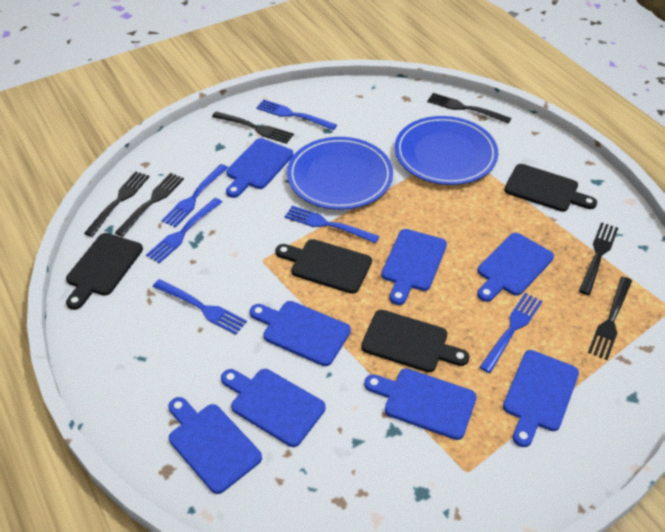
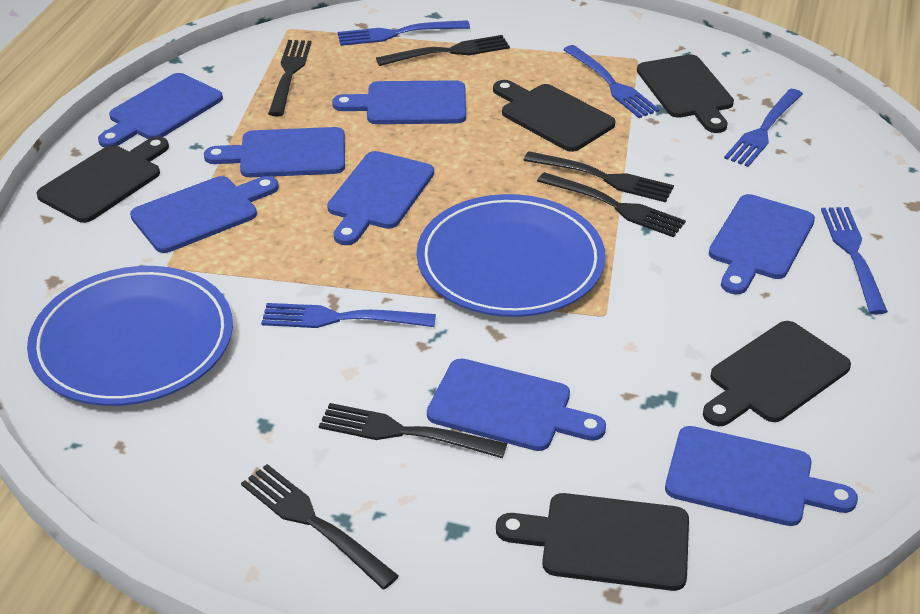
black cutting board: 4 -> 5
blue fork: 6 -> 5

